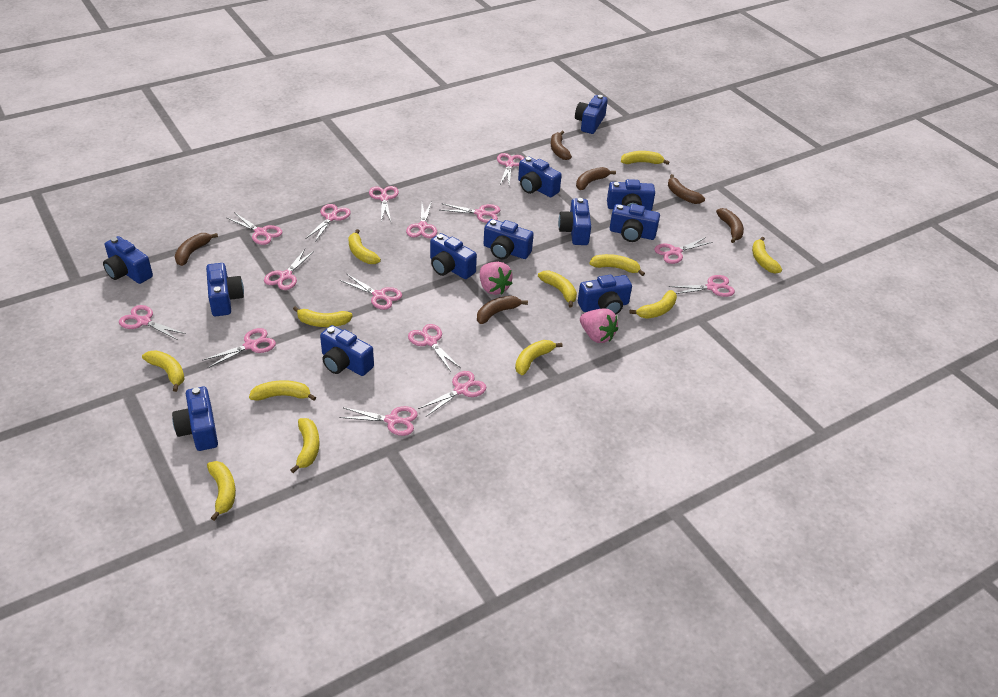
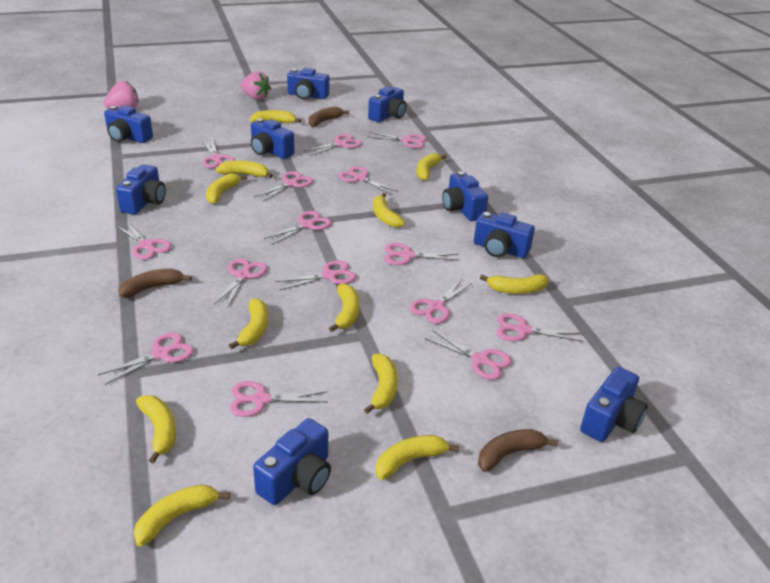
blue camera: 12 -> 9
brown banana: 6 -> 3

